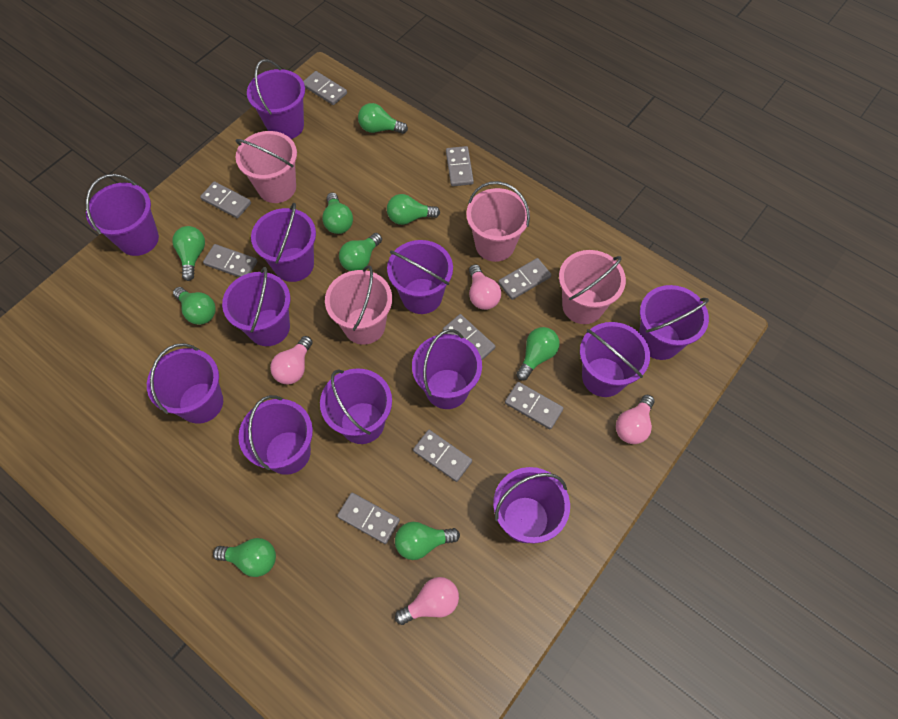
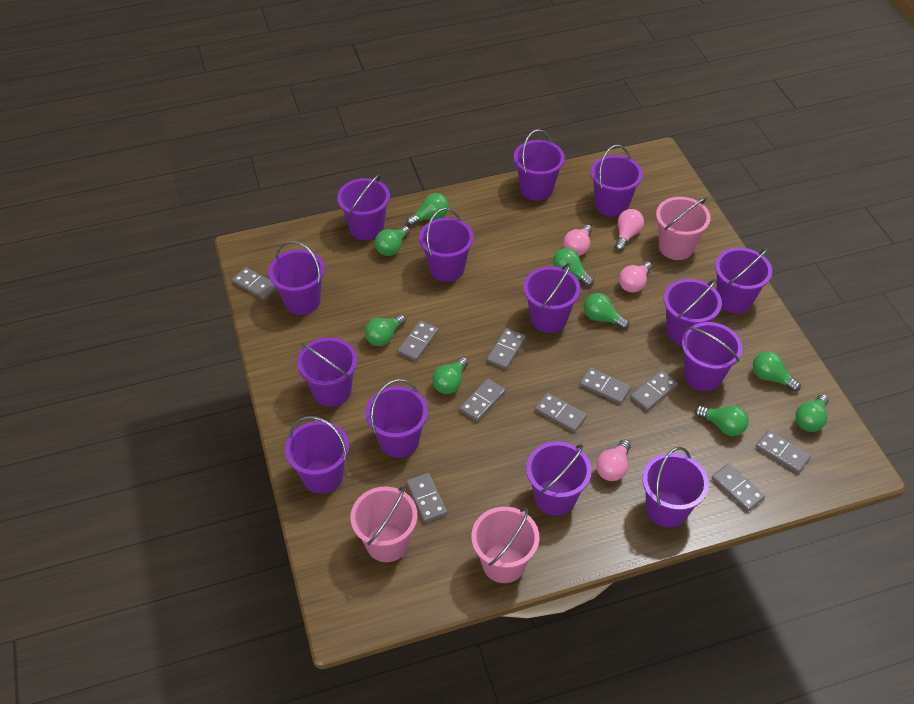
grey domino: 9 -> 10
pink bucket: 4 -> 3
purple bucket: 12 -> 14

